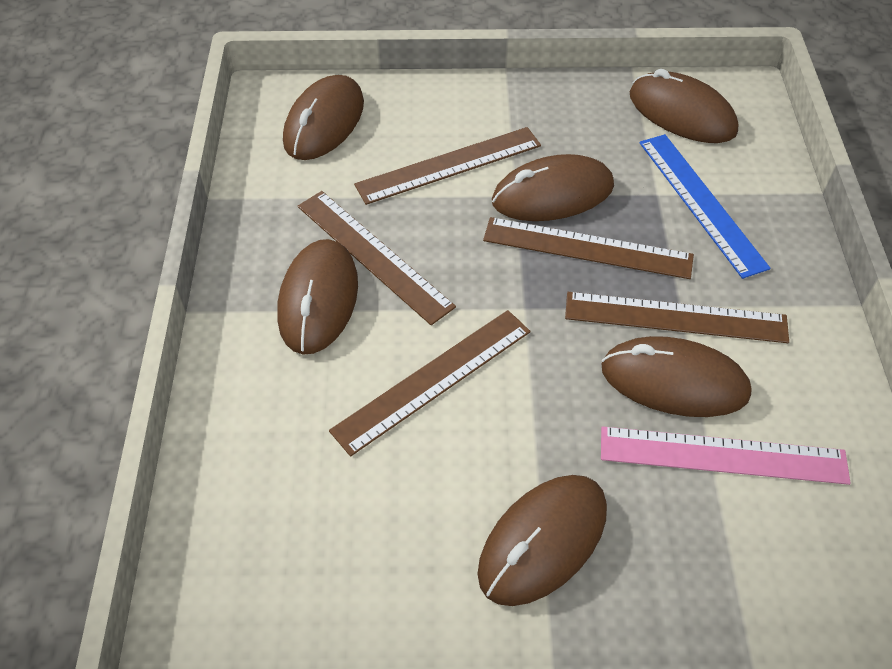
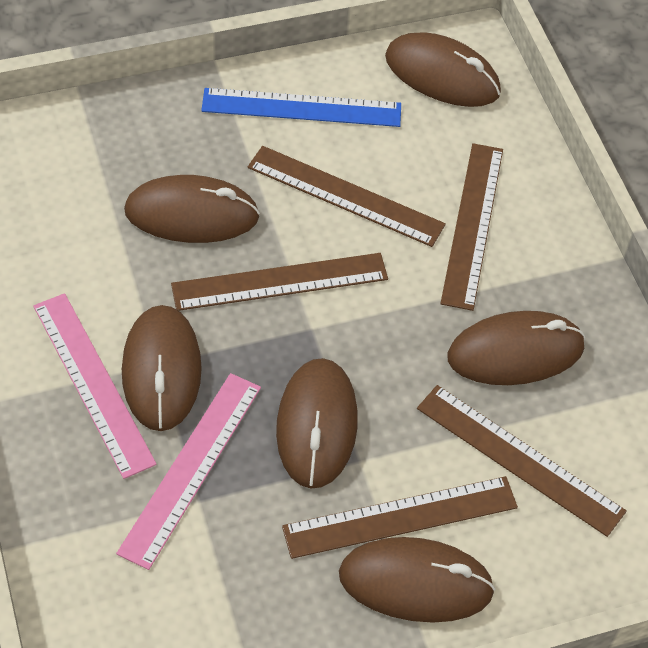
pink ruler: 1 -> 2

